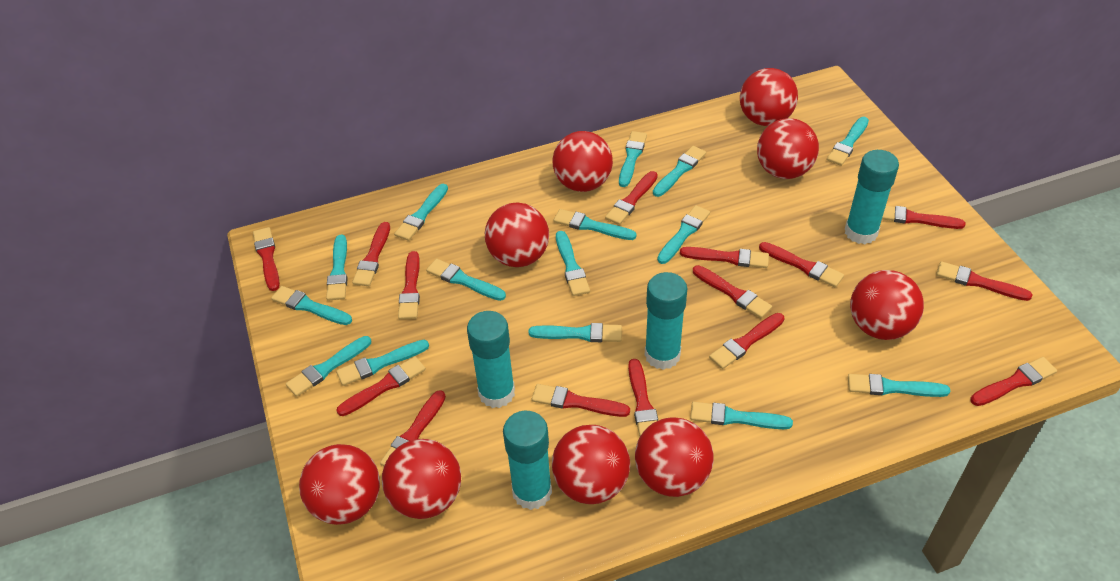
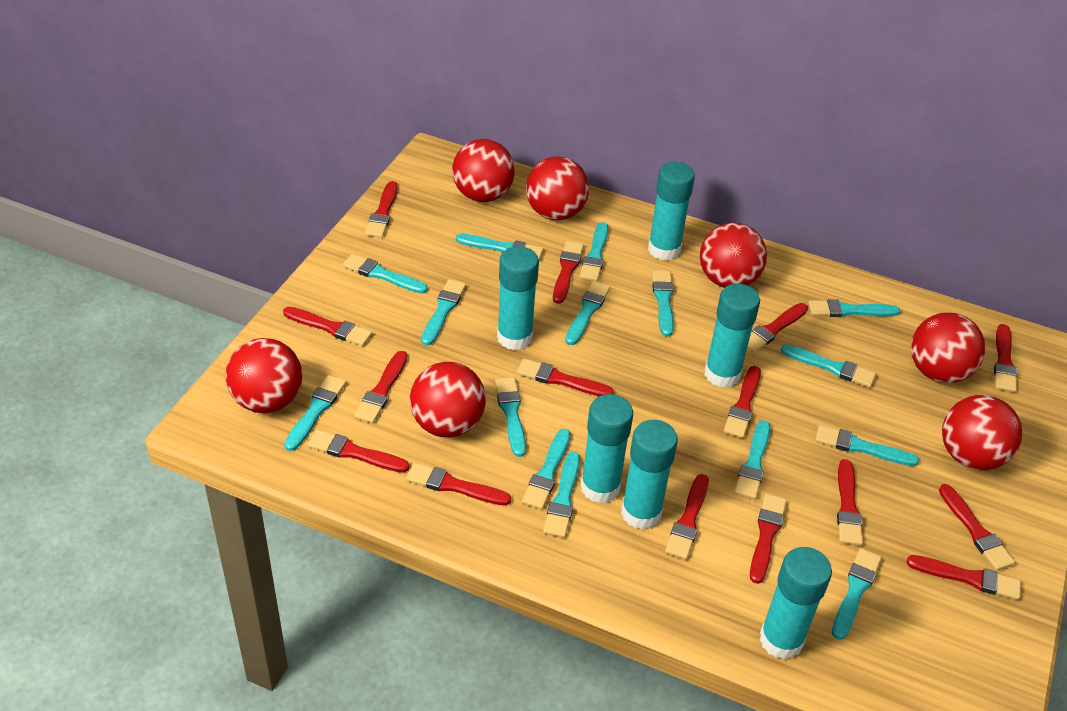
red ball: 9 -> 7
turquoise glue stick: 4 -> 6

